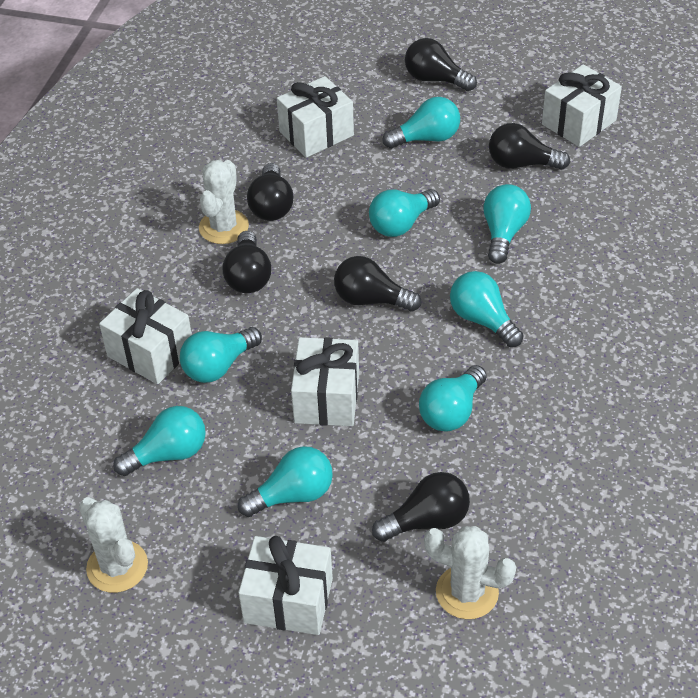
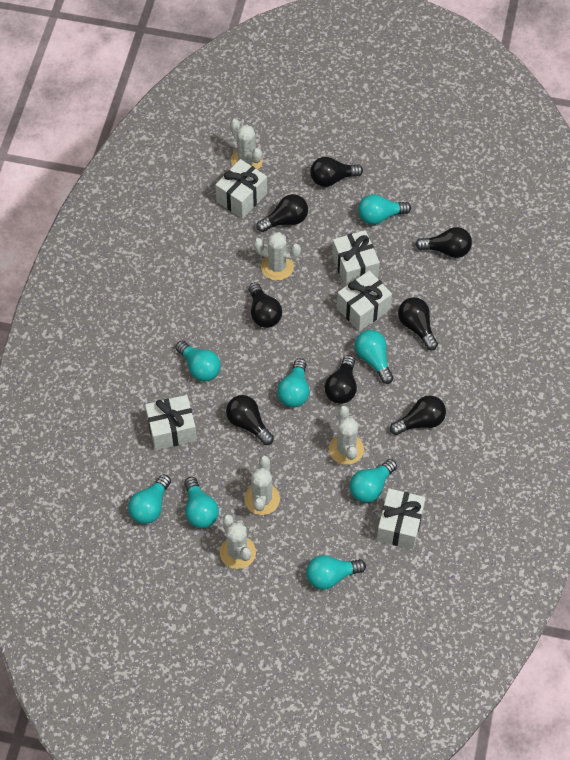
black light bulb: 6 -> 8
white cactus: 3 -> 5

